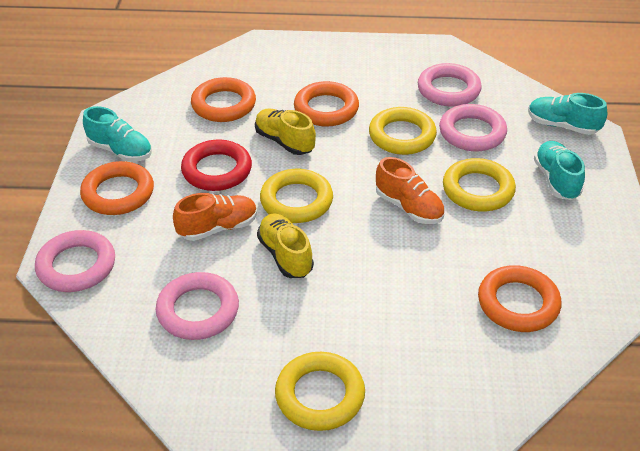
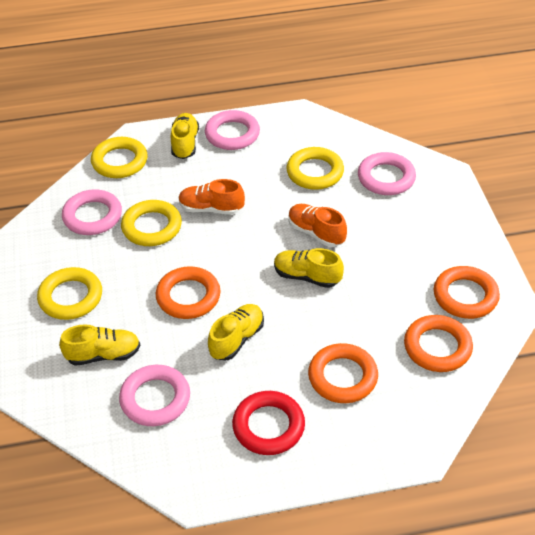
turquoise shoe: 3 -> 0
yellow shoe: 2 -> 4

